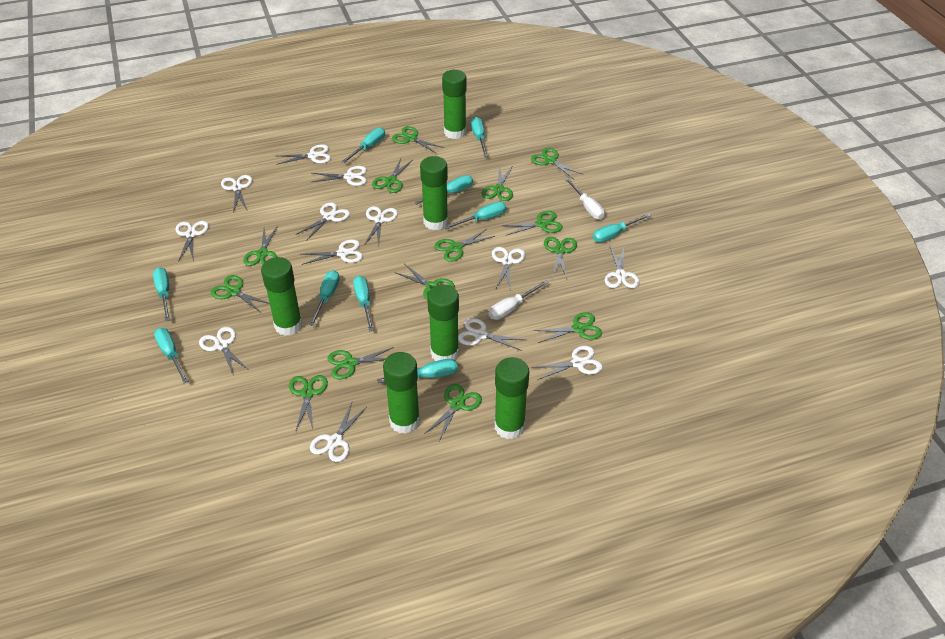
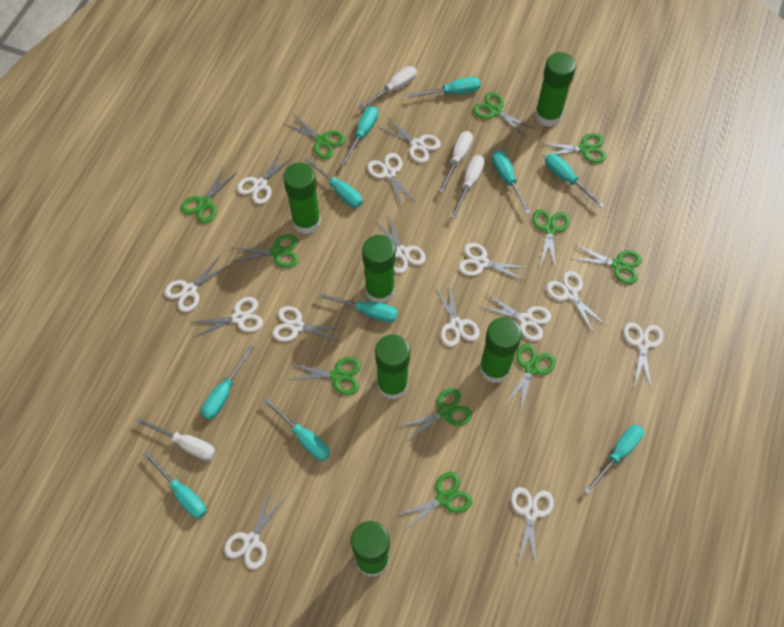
green scissors: 14 -> 11
white scissors: 13 -> 14
white screwdriver: 2 -> 4

